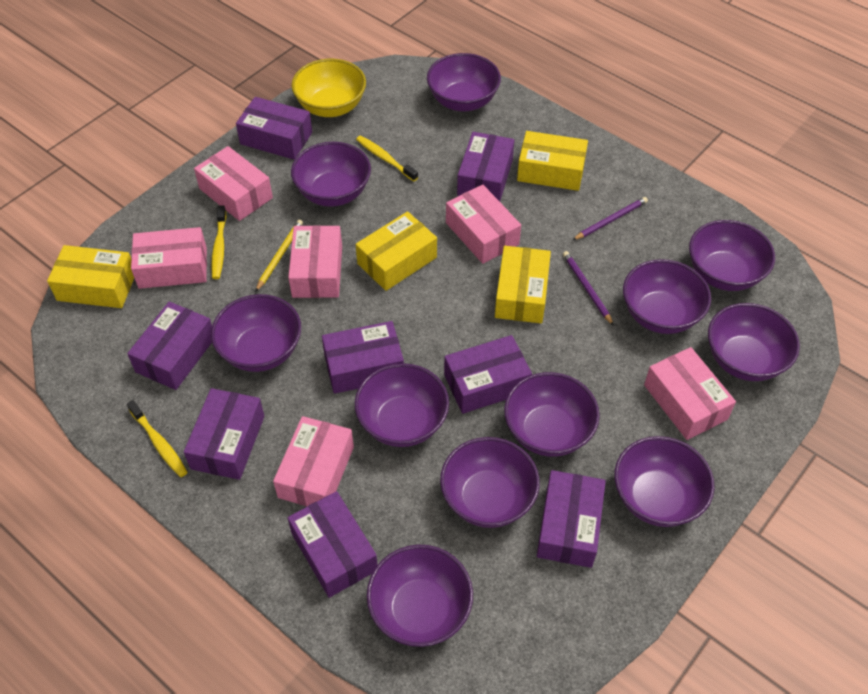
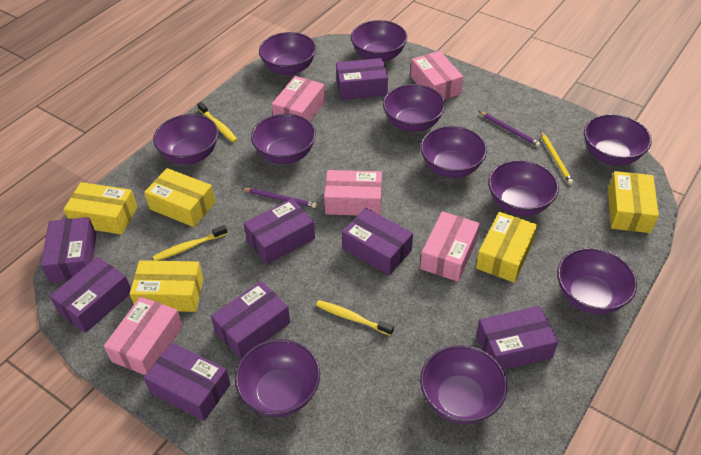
pink box: 6 -> 5
yellow bowl: 1 -> 0
yellow box: 4 -> 5

